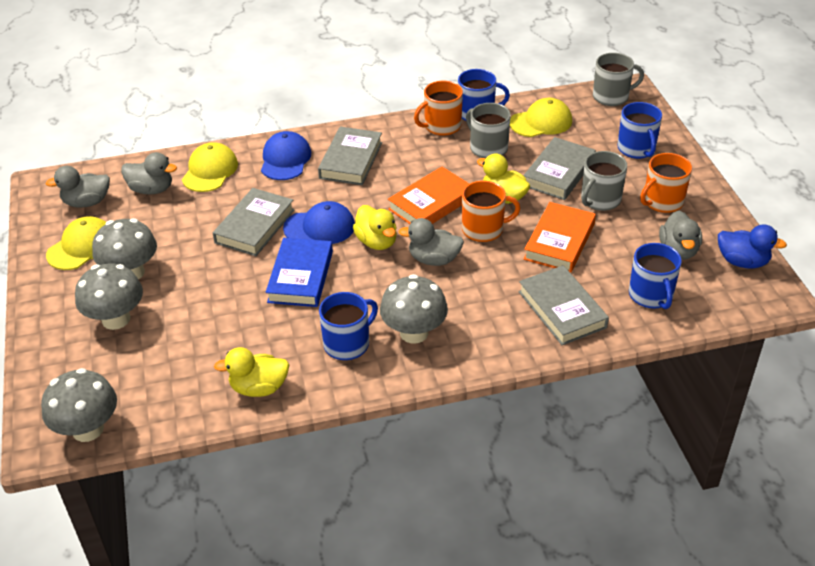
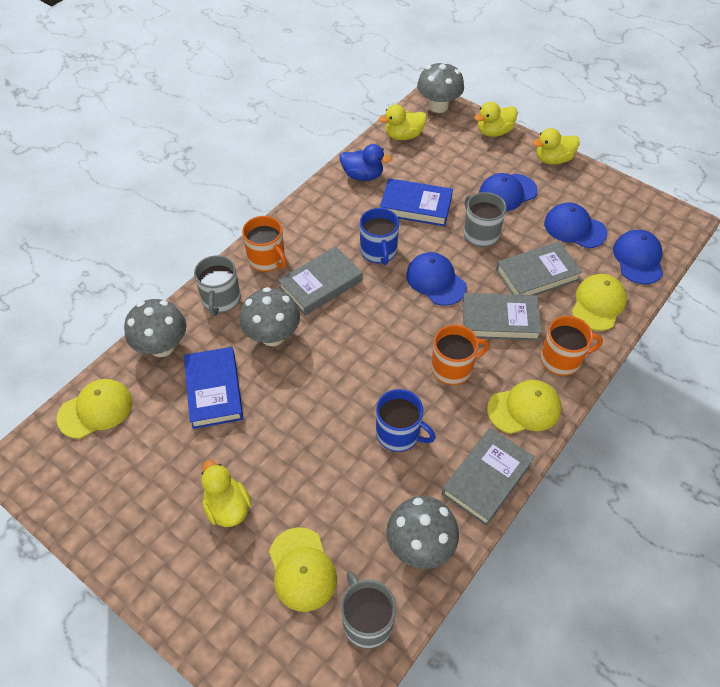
blue book: 1 -> 2
blue cap: 2 -> 4
blue mug: 4 -> 2
grey duck: 4 -> 0
orange book: 2 -> 0
yellow cap: 3 -> 4
yellow duck: 3 -> 4

